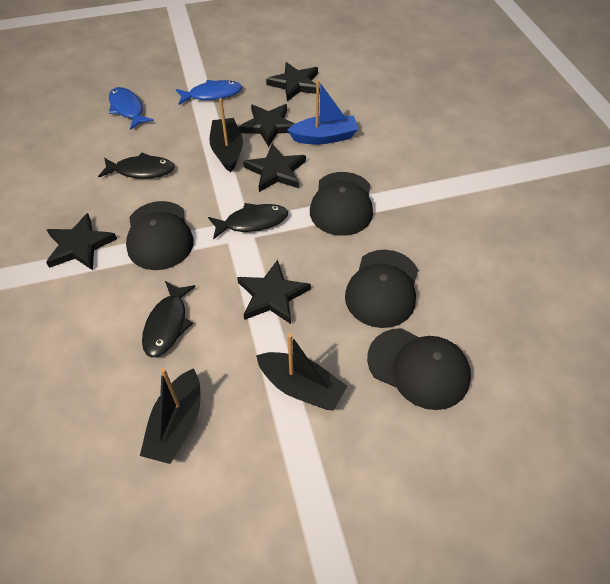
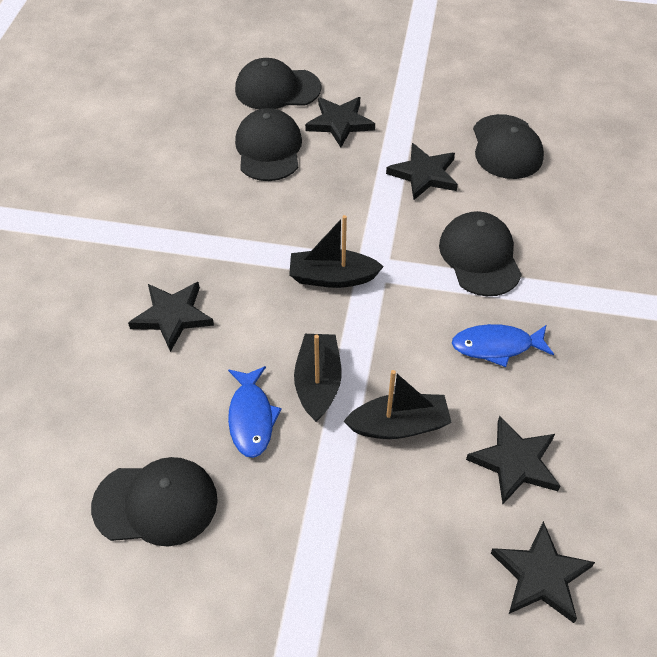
black cap: 4 -> 5
black fish: 3 -> 0
blue boat: 1 -> 0

